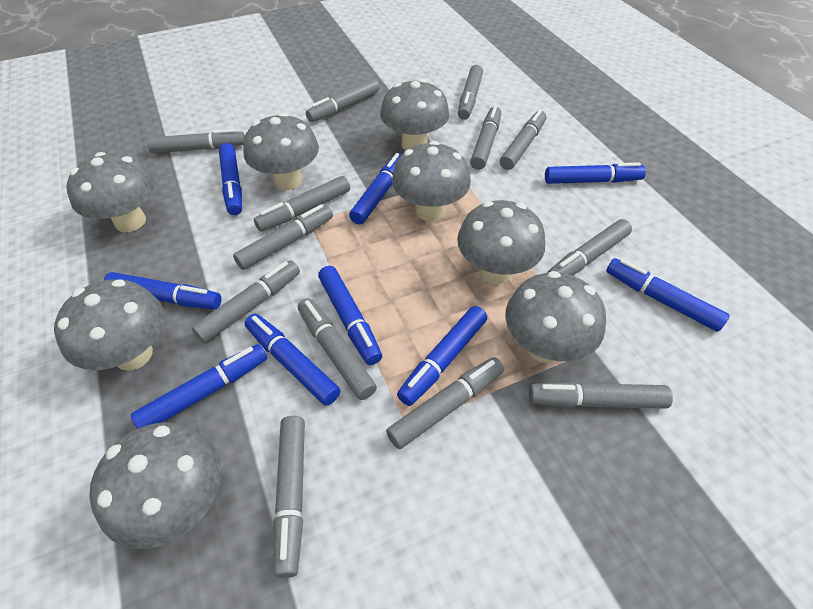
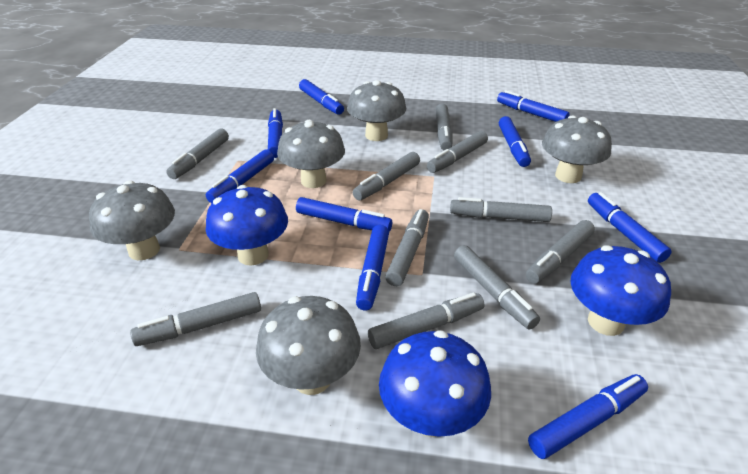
blue mushroom: 0 -> 3
grey marker: 13 -> 10
grey mushroom: 8 -> 5

